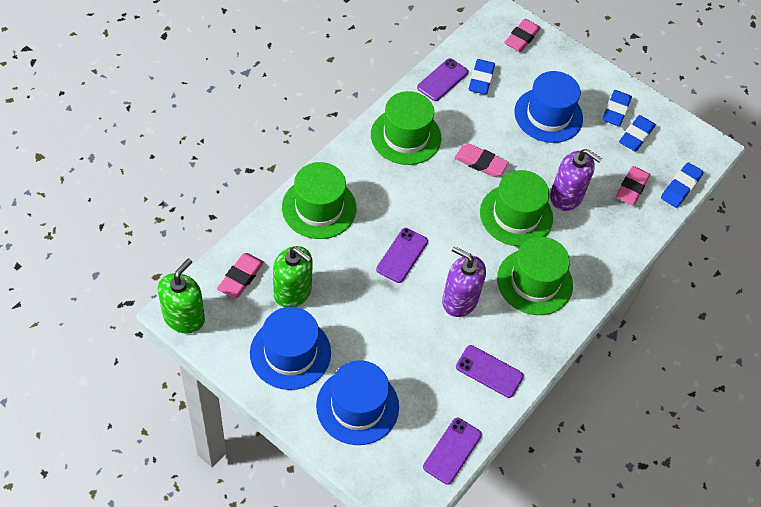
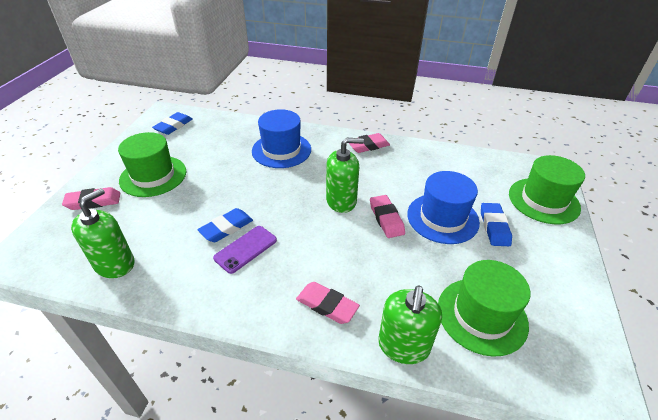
blue eraser: 4 -> 3
blue hat: 3 -> 2
green hat: 4 -> 3
green soap dispenser: 2 -> 3
purple phone: 4 -> 1
purple soap dispenser: 2 -> 0

